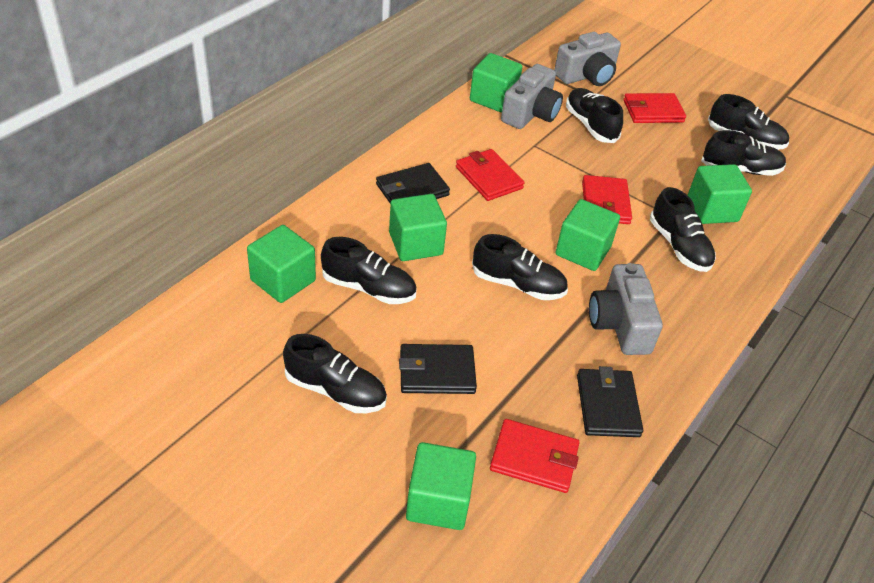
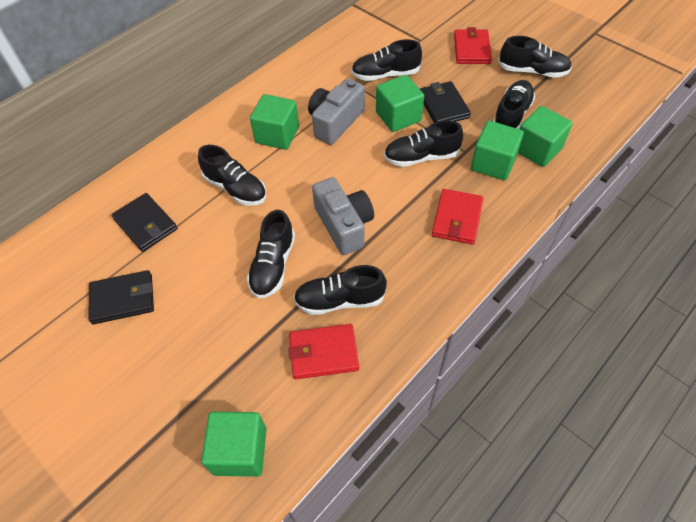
green cube: 6 -> 5
grey camera: 3 -> 2
red wallet: 4 -> 3

